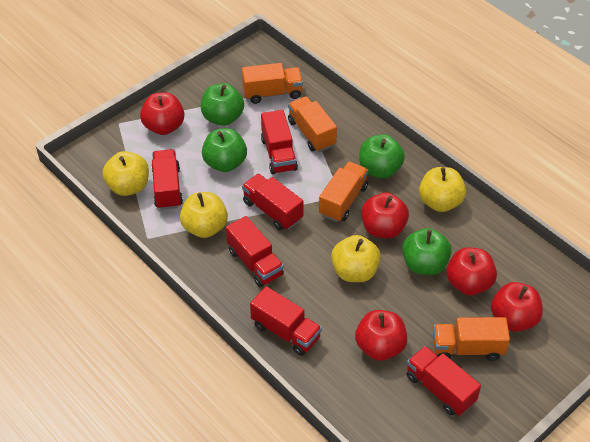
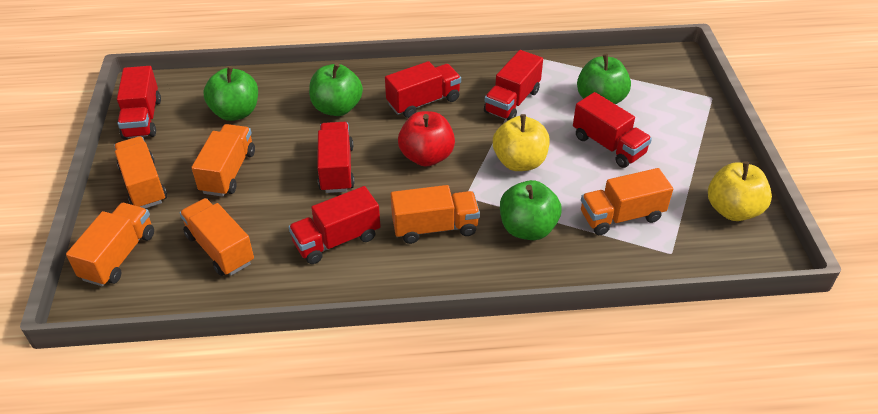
orange truck: 4 -> 6
red apple: 5 -> 1
yellow apple: 4 -> 2

